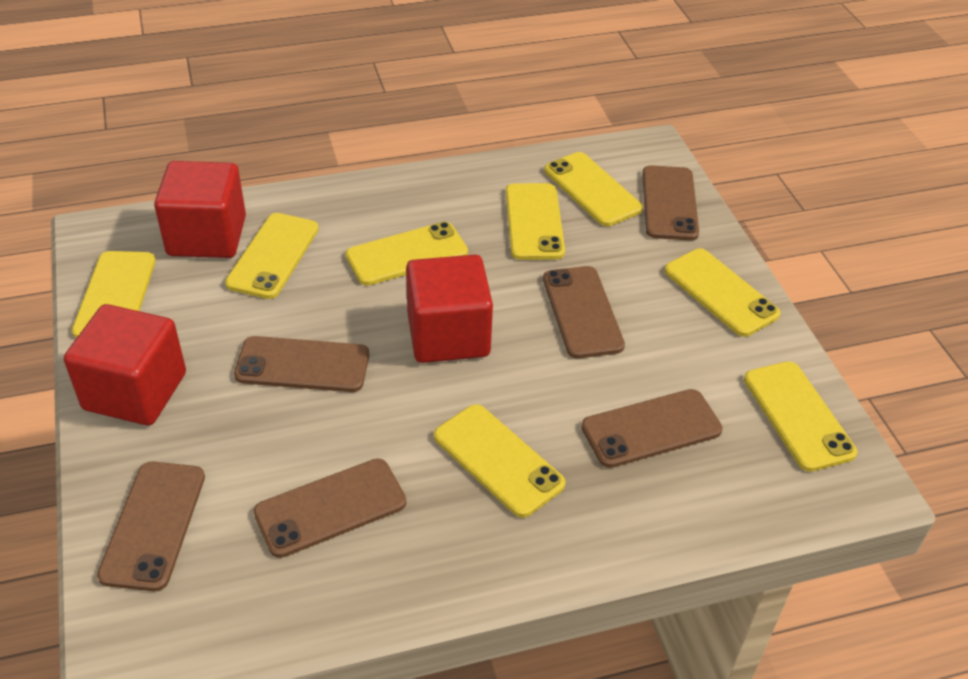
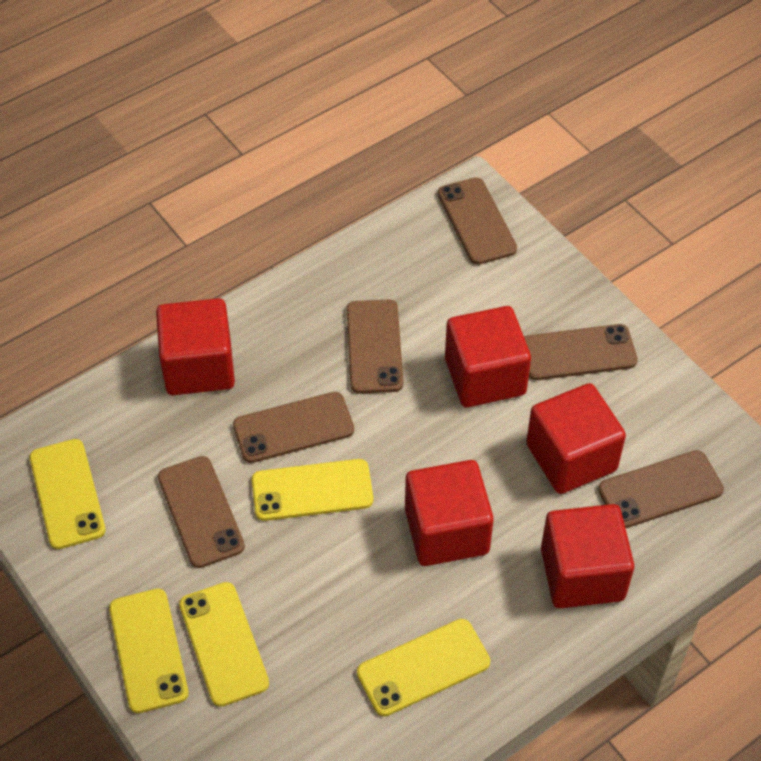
red cube: 3 -> 5
yellow phone: 8 -> 5

